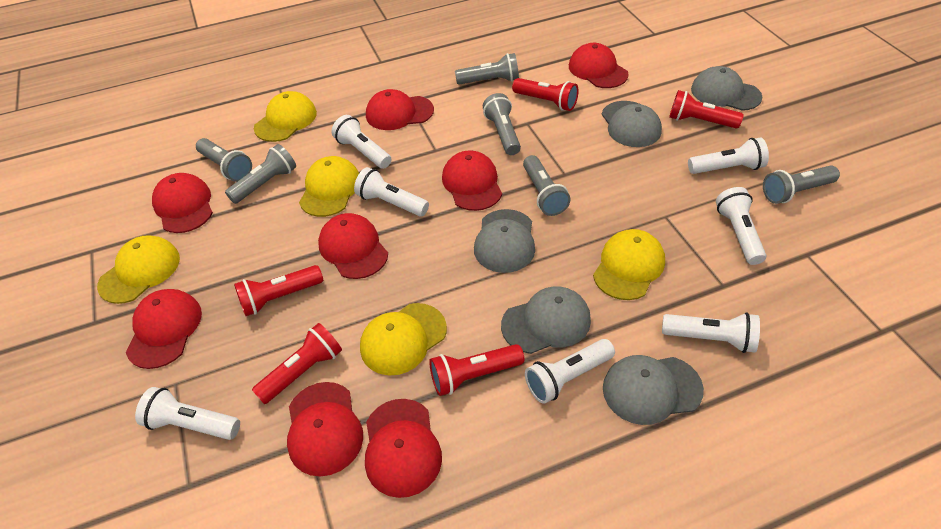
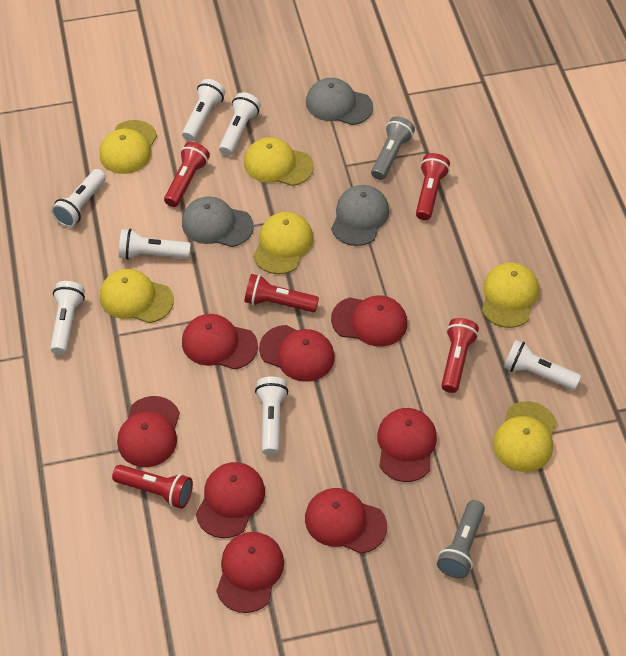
grey cap: 5 -> 3
grey flashlight: 6 -> 2
yellow cap: 5 -> 6

